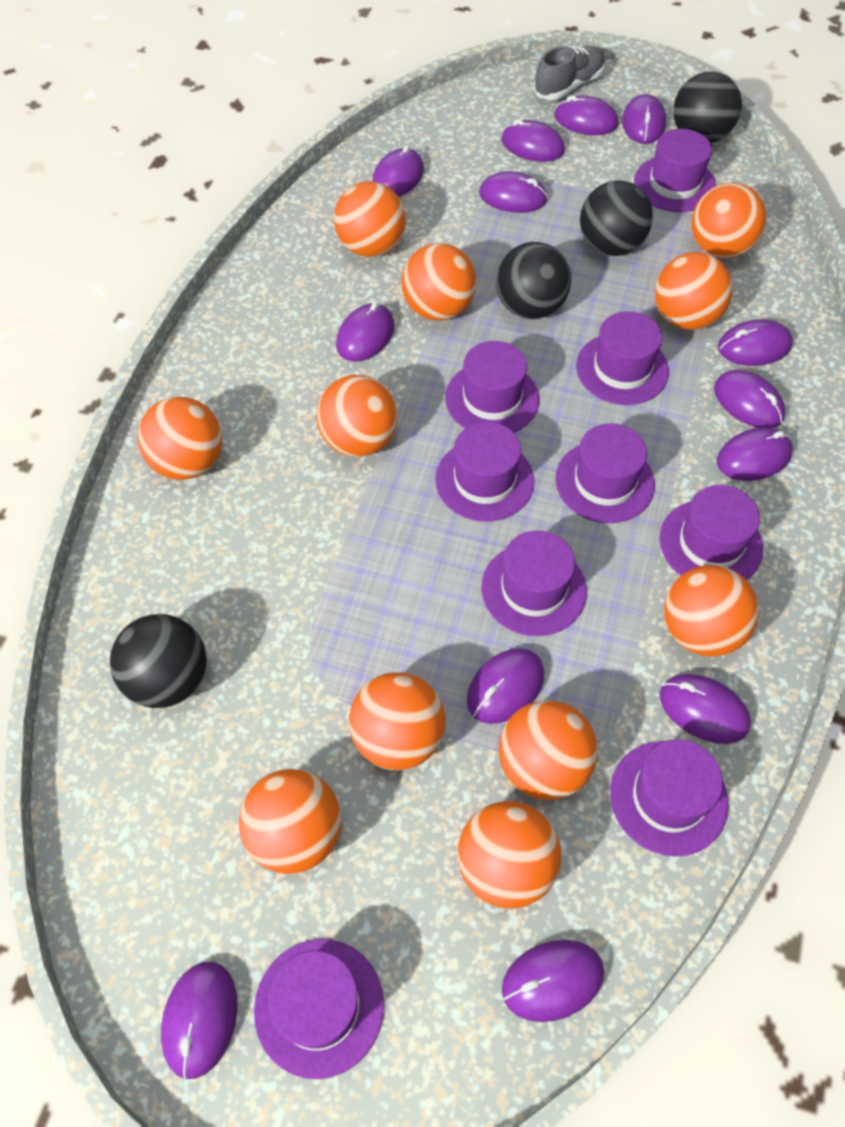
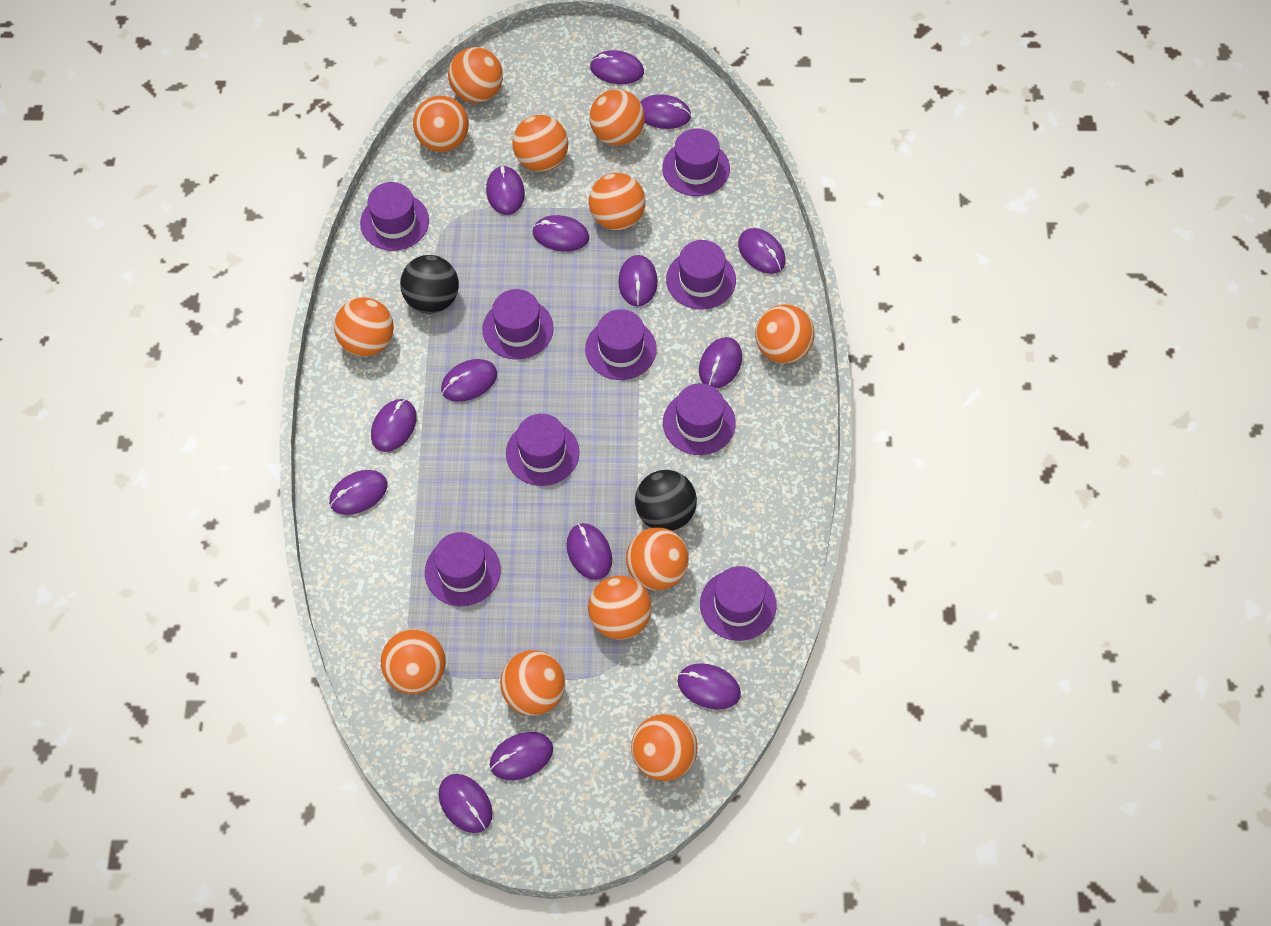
black ball: 4 -> 2
grey shoe: 1 -> 0
orange ball: 11 -> 12
purple mouse: 13 -> 14

